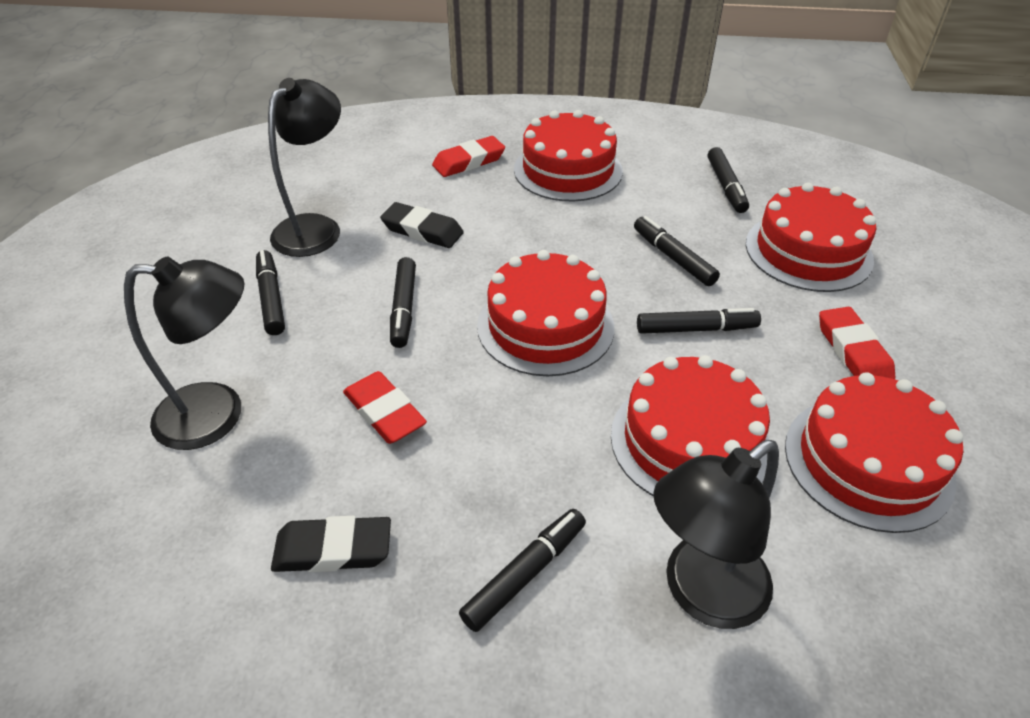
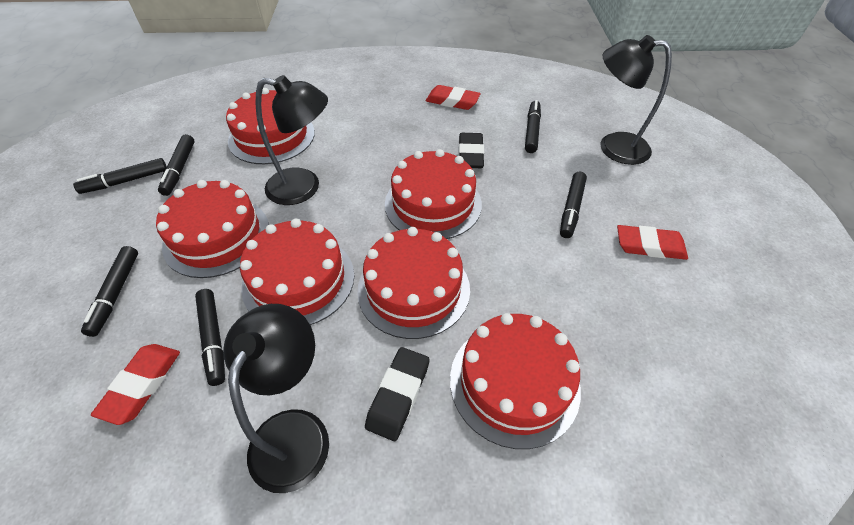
red cake: 5 -> 6

